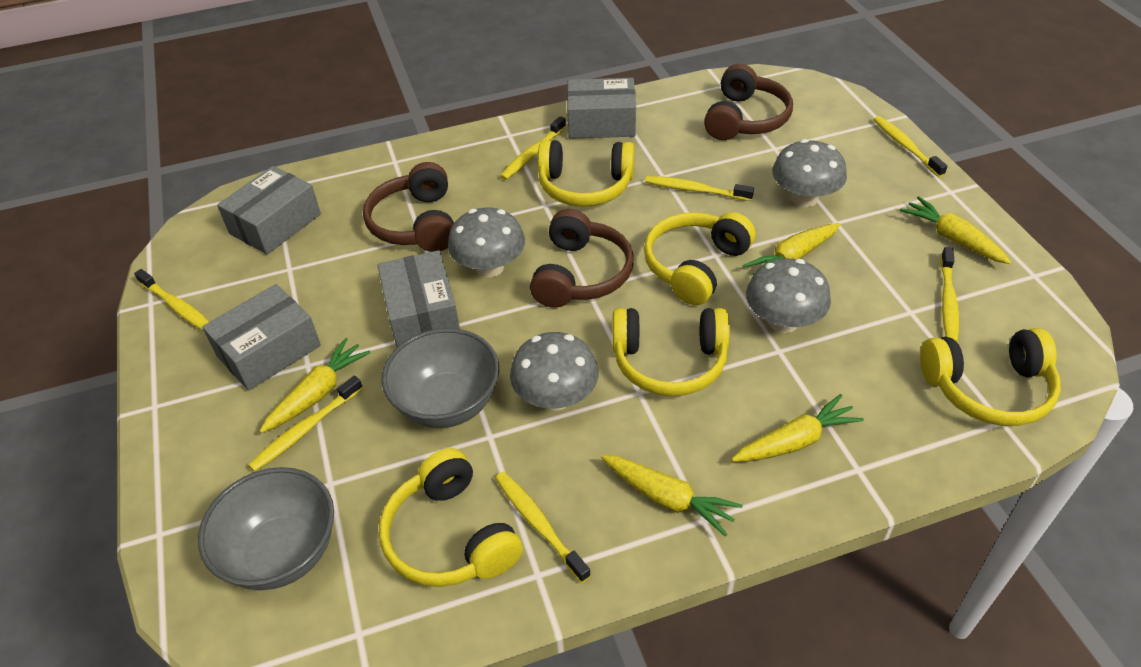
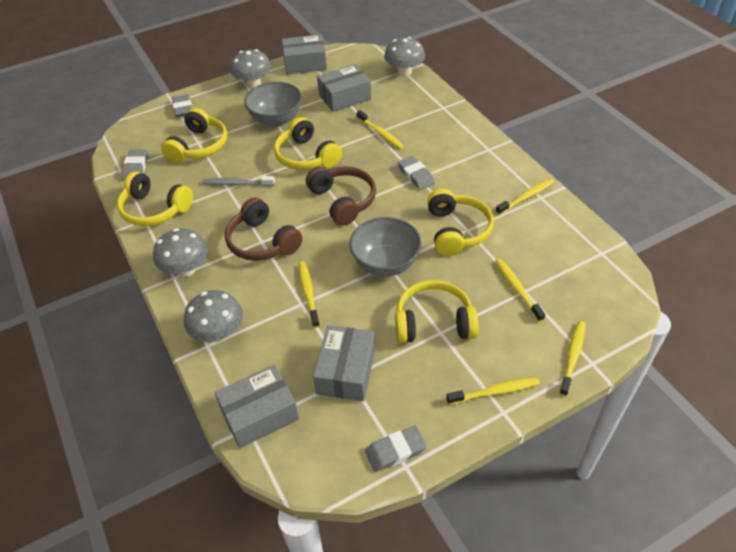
brown headphones: 3 -> 2
grey eraser: 0 -> 4
grey toothbrush: 0 -> 1
yellow carrot: 5 -> 0
yellow toothbrush: 7 -> 6

